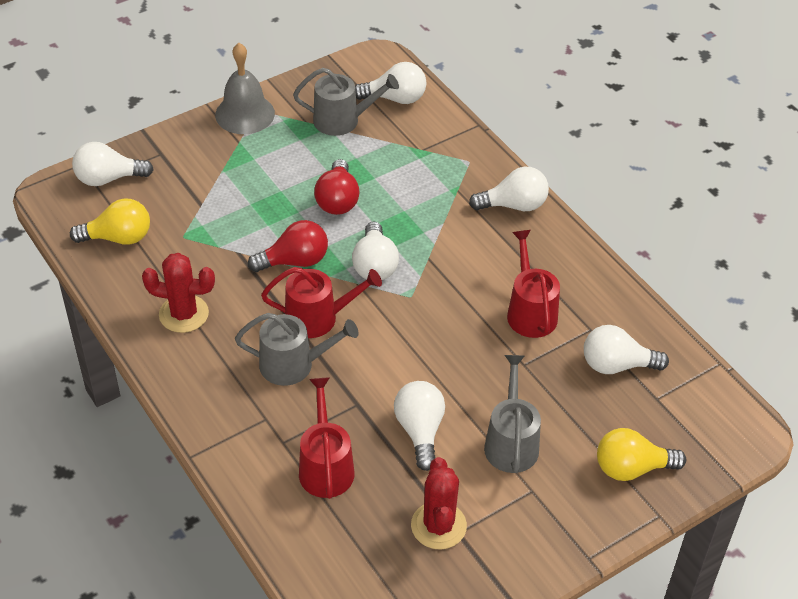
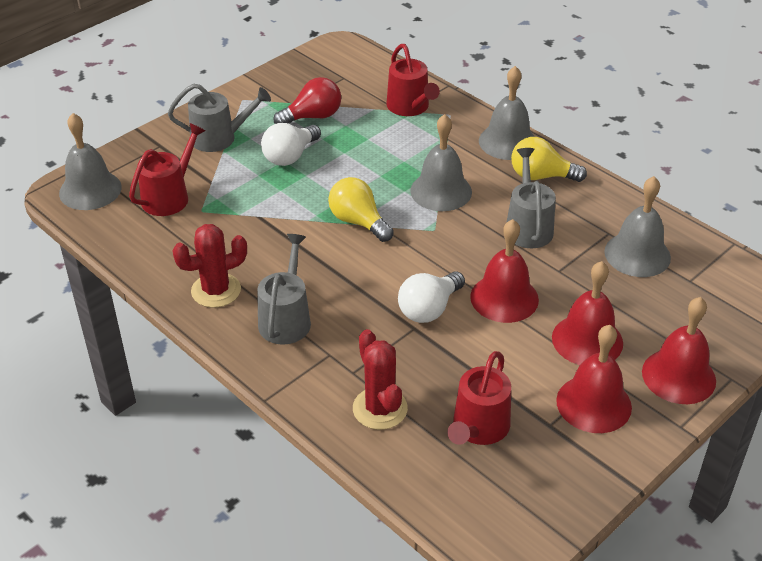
grey bell: 1 -> 4
red bell: 0 -> 4
red light bulb: 2 -> 1
white light bulb: 6 -> 2

